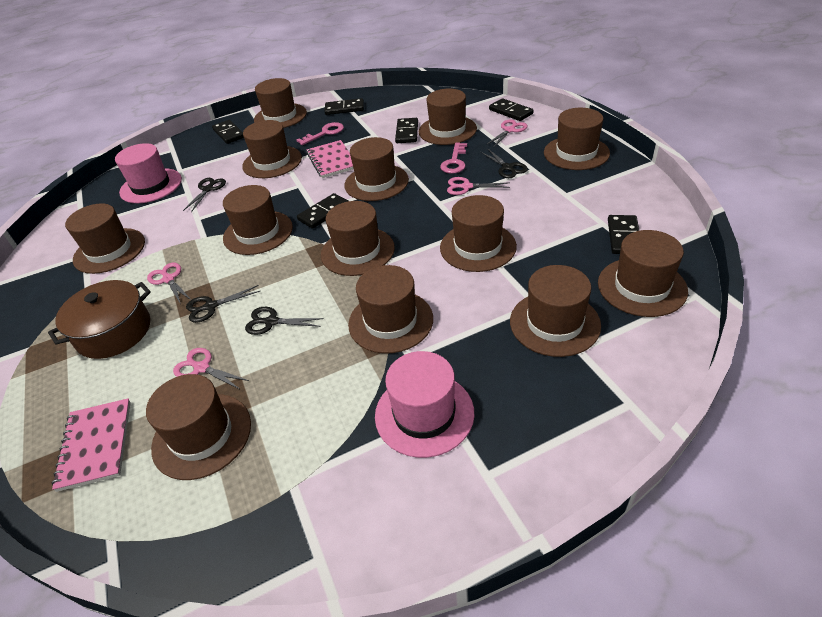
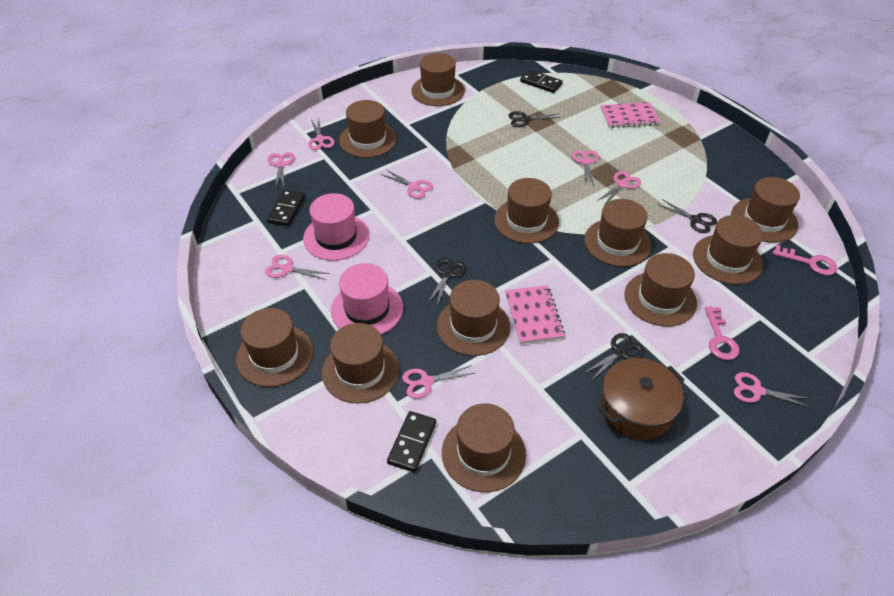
black domino: 6 -> 3
brown hat: 13 -> 11
pink scissors: 4 -> 8

